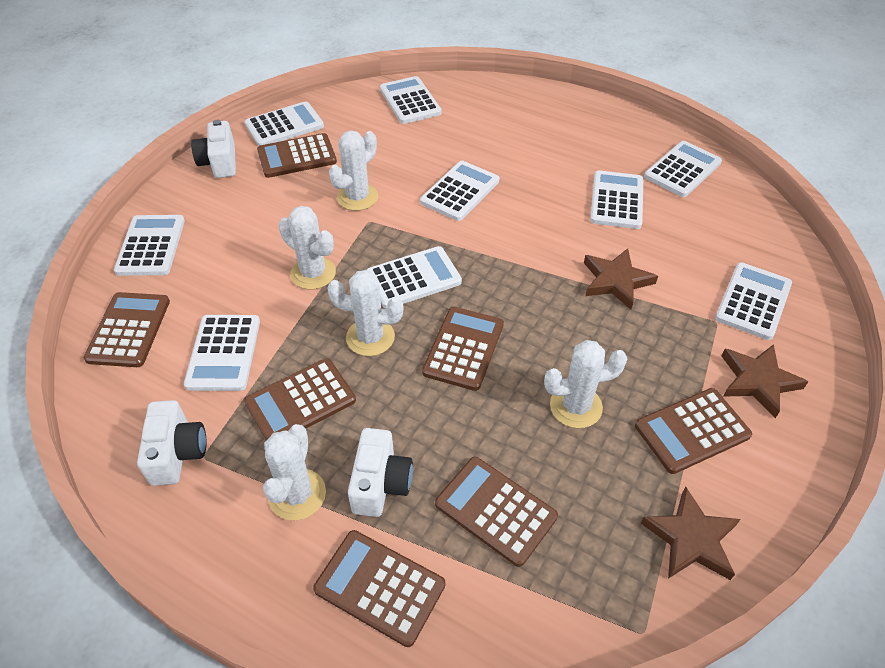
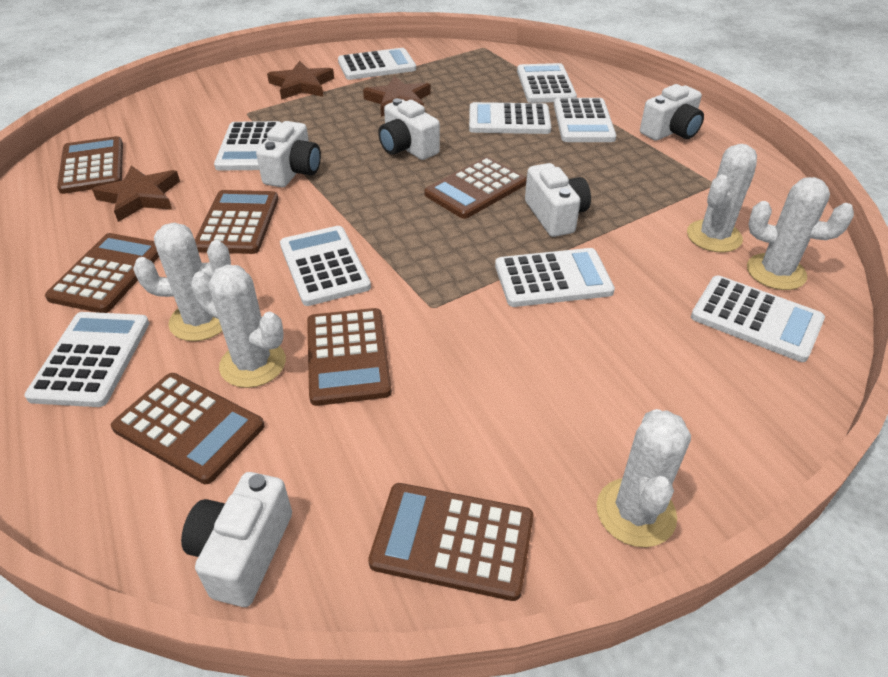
white camera: 3 -> 5

